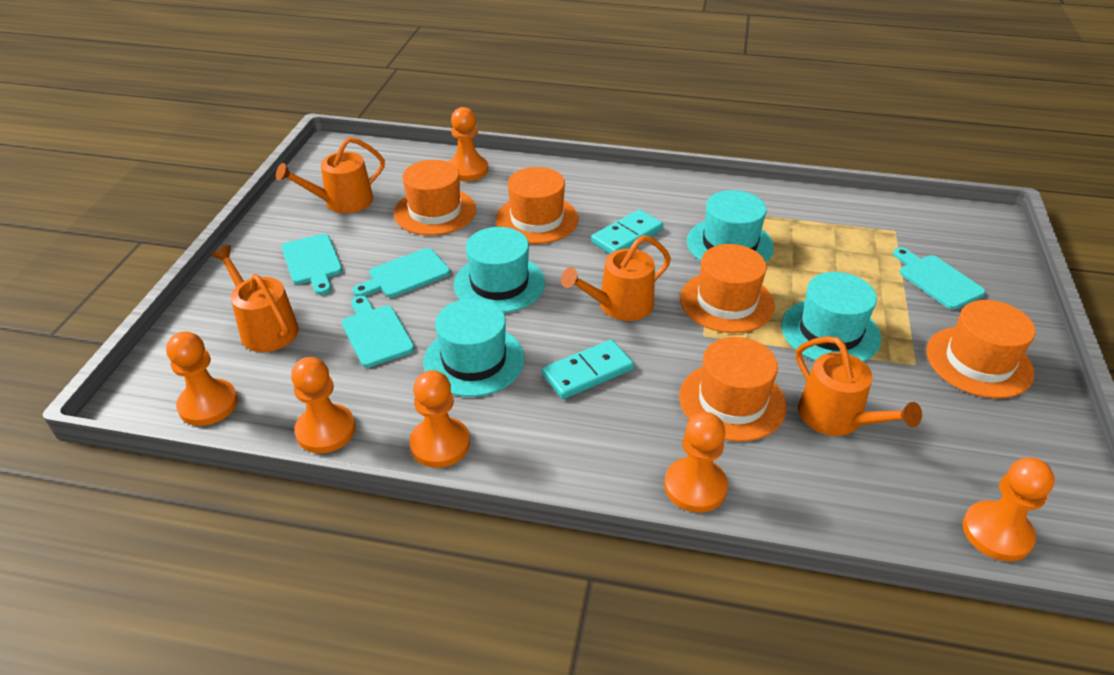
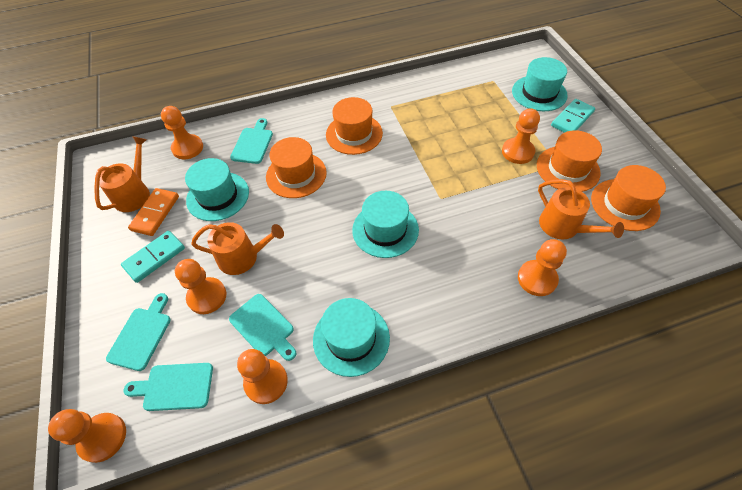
orange domino: 0 -> 1
orange hat: 5 -> 4
orange watering can: 4 -> 3

